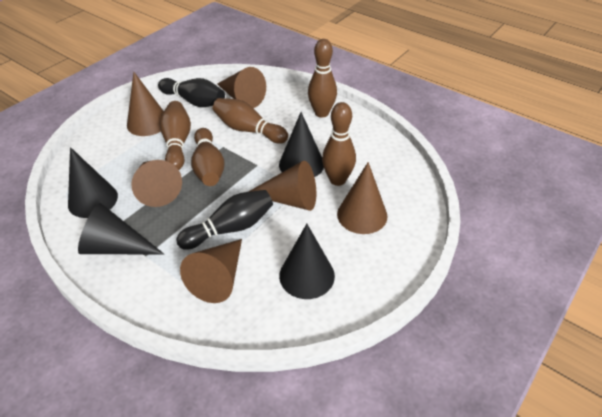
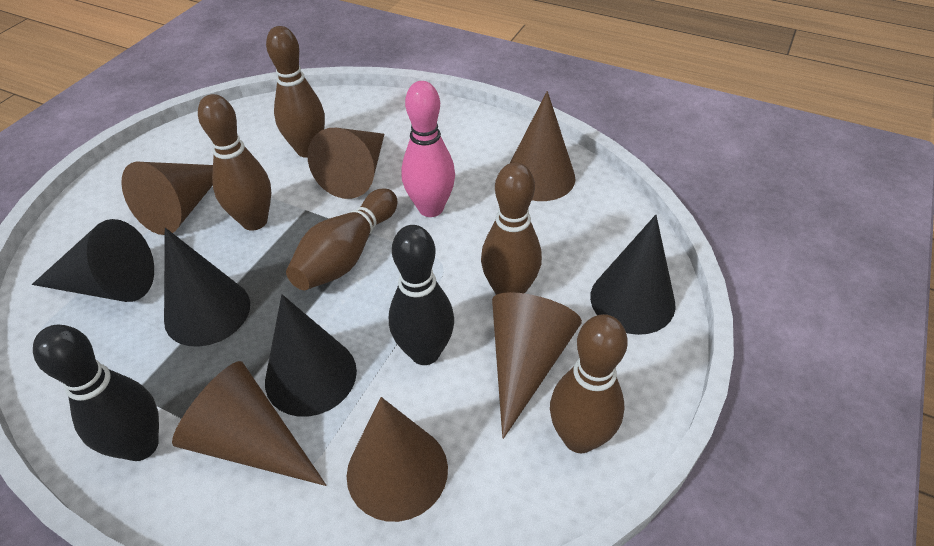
pink bowling pin: 0 -> 1

